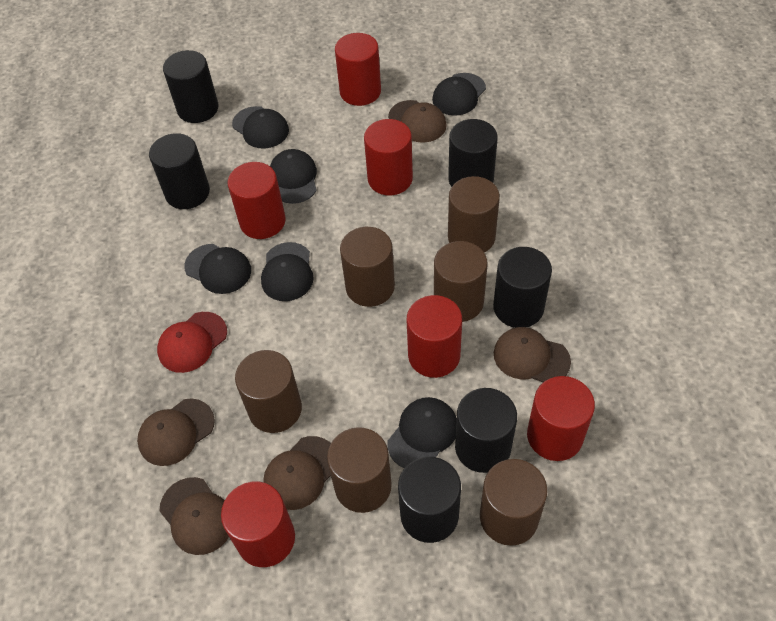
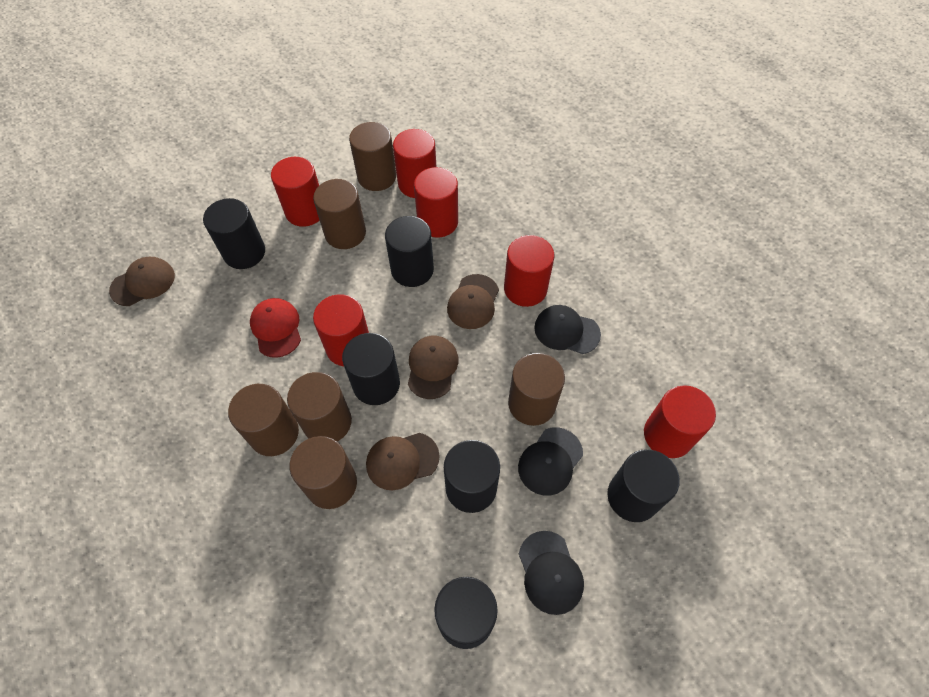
black cap: 6 -> 3
brown cap: 5 -> 4

